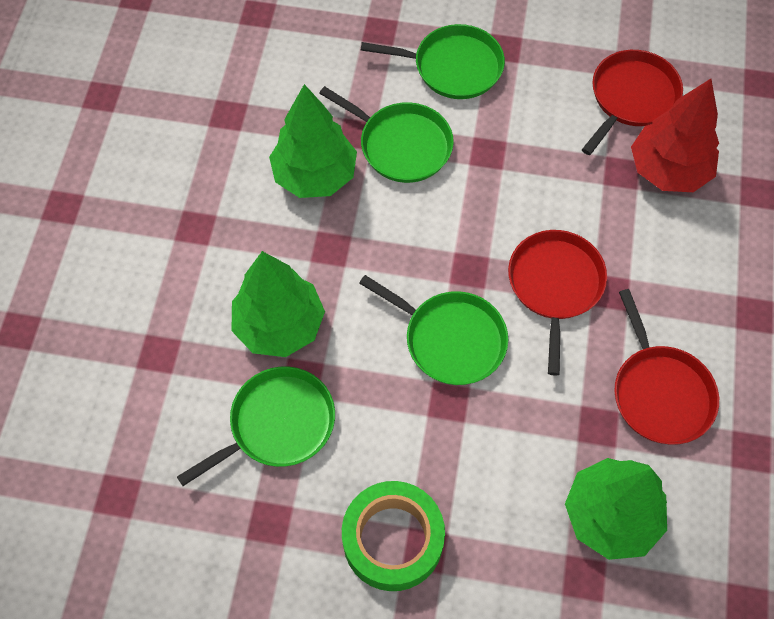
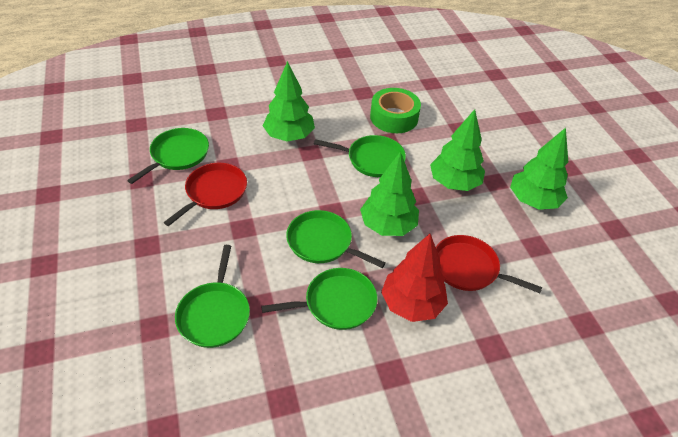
green pan: 4 -> 5
green tree: 3 -> 4
red pan: 3 -> 2

